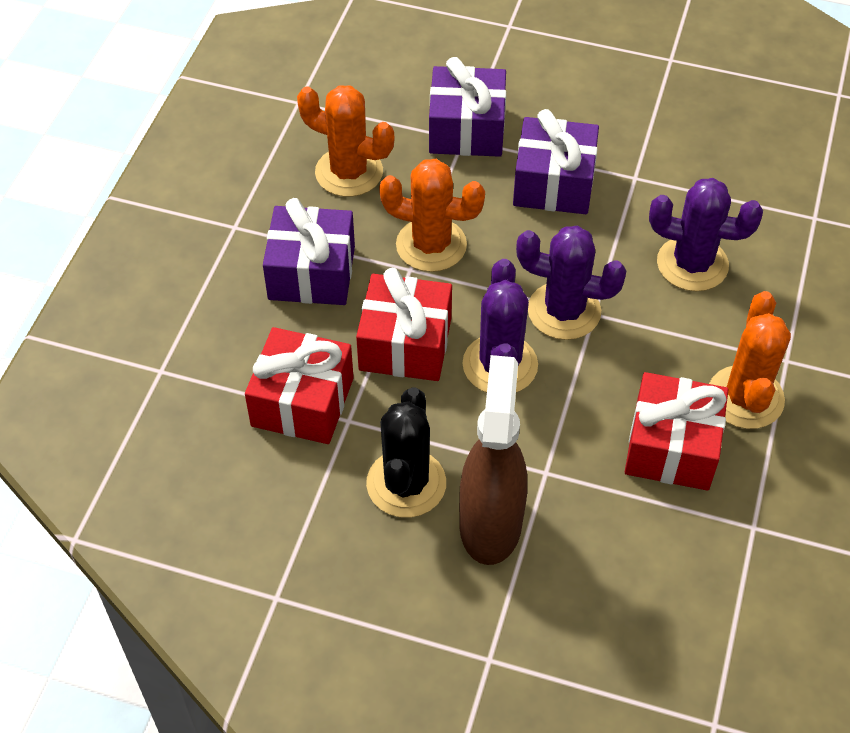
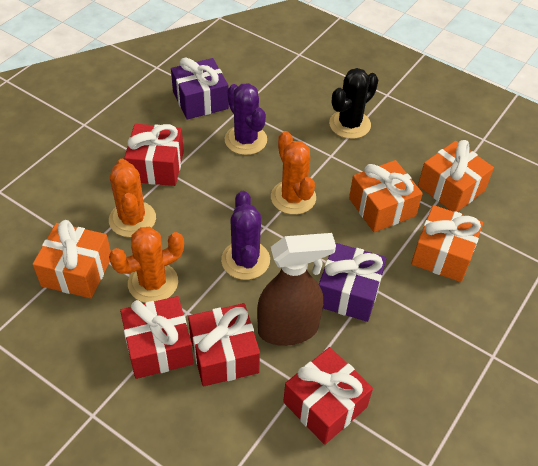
orange gift: 0 -> 4
purple cactus: 3 -> 2
purple gift: 3 -> 2
red gift: 3 -> 4

